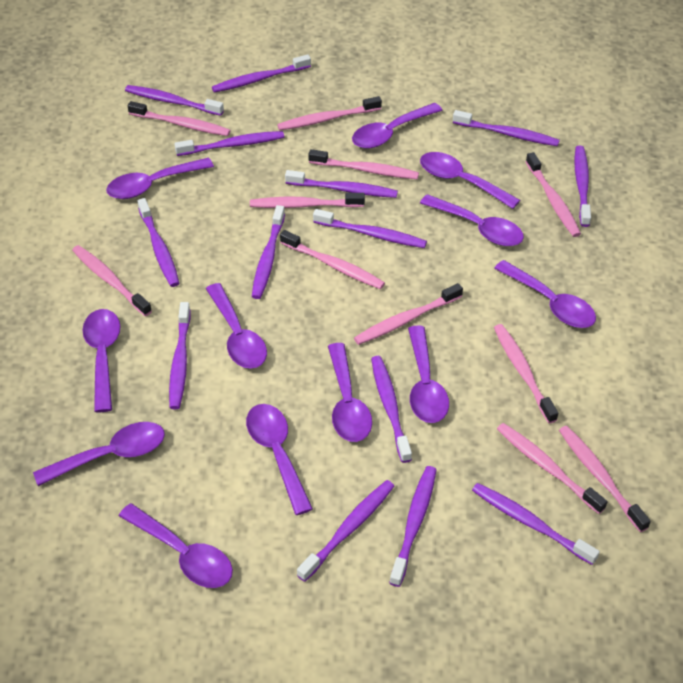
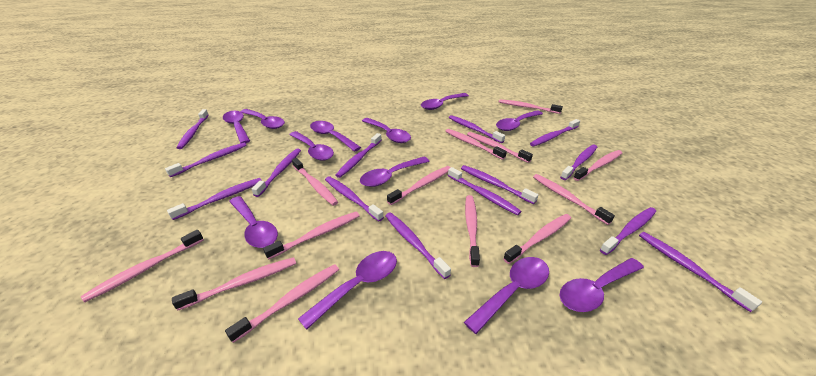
pink toothbrush: 11 -> 13

